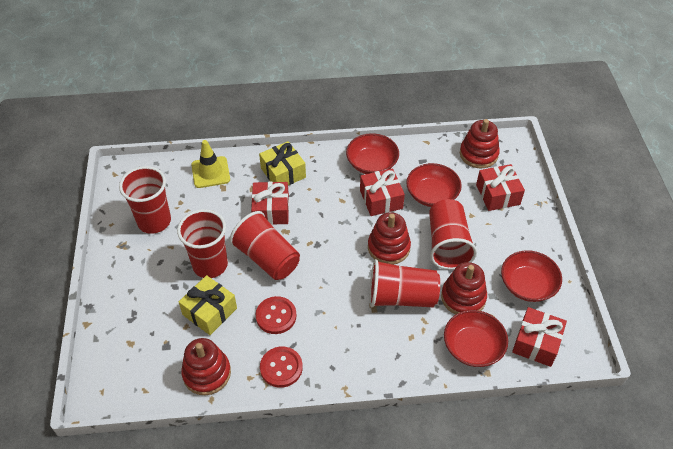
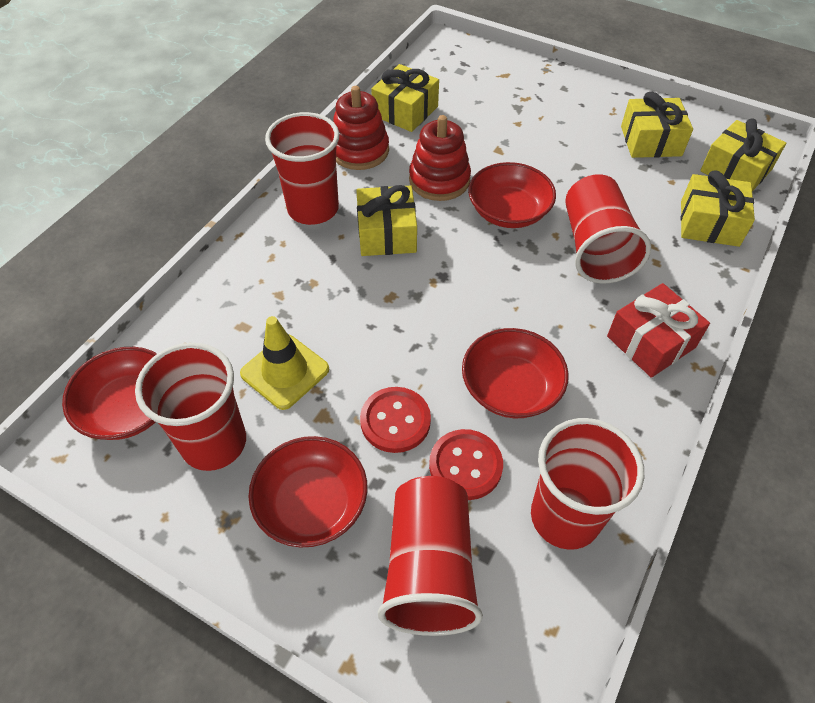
red gift: 4 -> 1
red stacking toy: 4 -> 2
yellow gift: 2 -> 5

